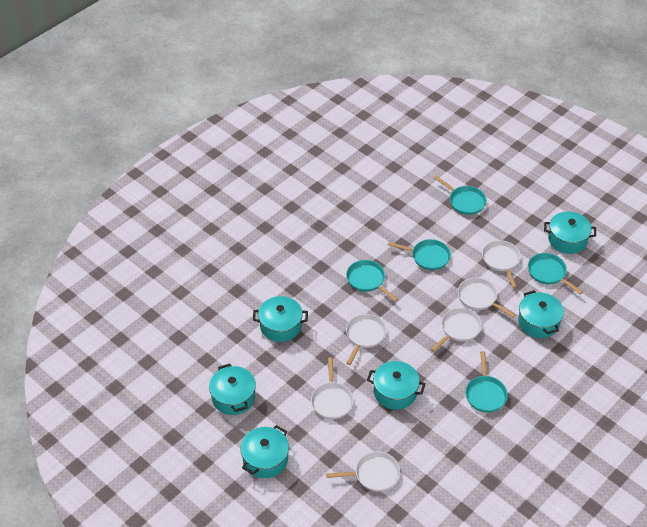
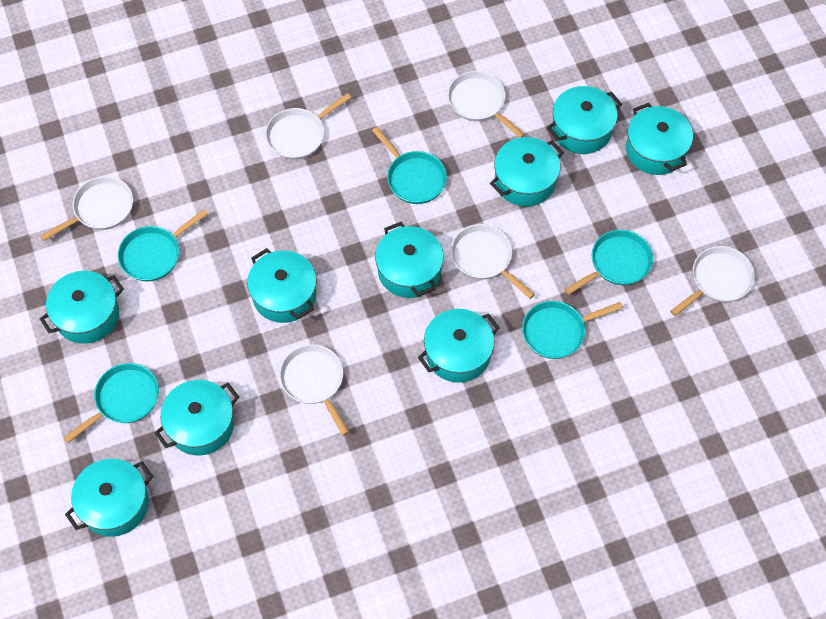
turquoise pot: 6 -> 9

